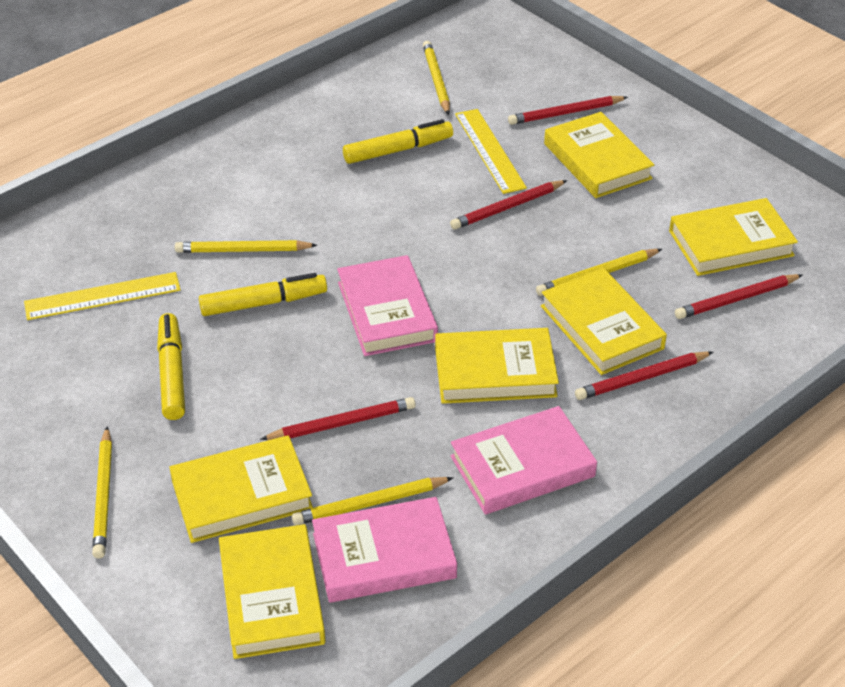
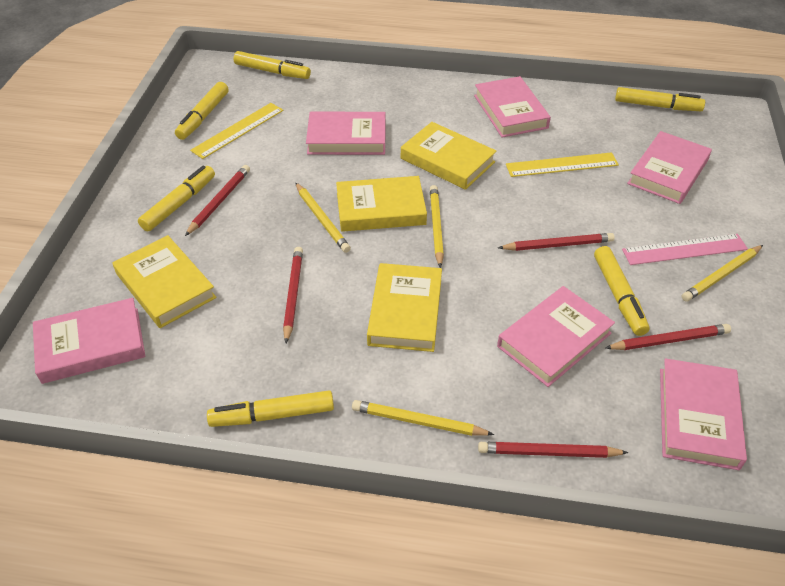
pink book: 3 -> 6
pink ruler: 0 -> 1
yellow book: 6 -> 4
yellow marker: 3 -> 6
yellow pencil: 5 -> 4

